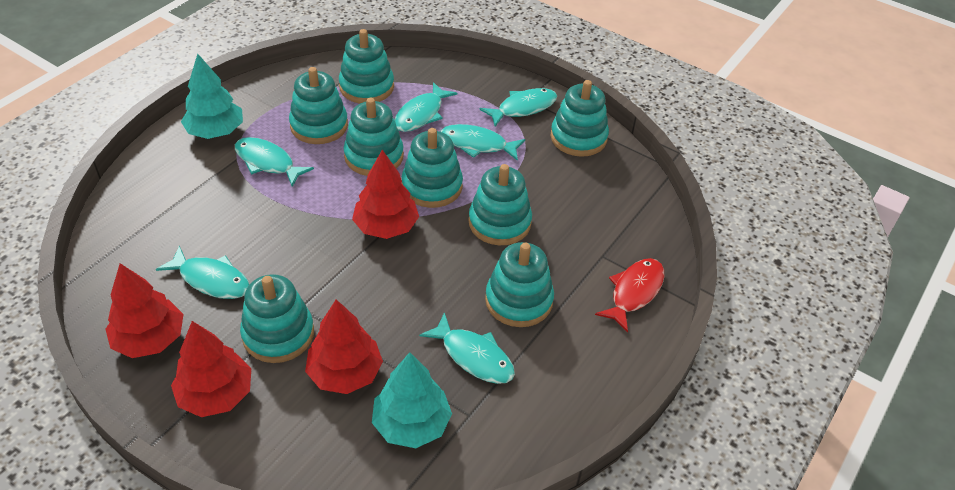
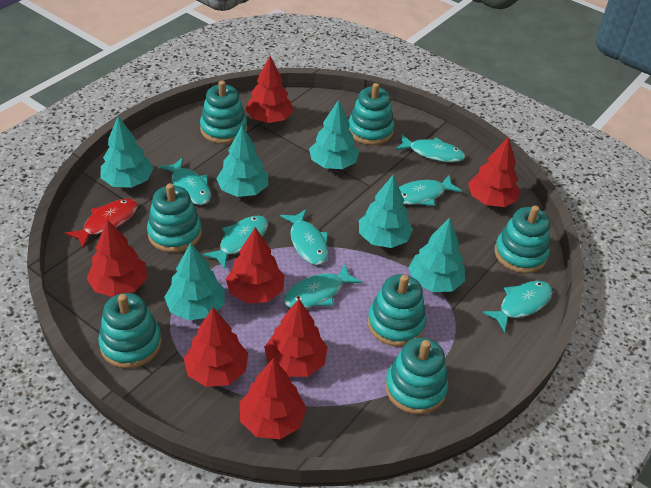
red tree: 4 -> 7
turquoise fish: 6 -> 7
turquoise stacking toy: 8 -> 7
turquoise tree: 2 -> 6

